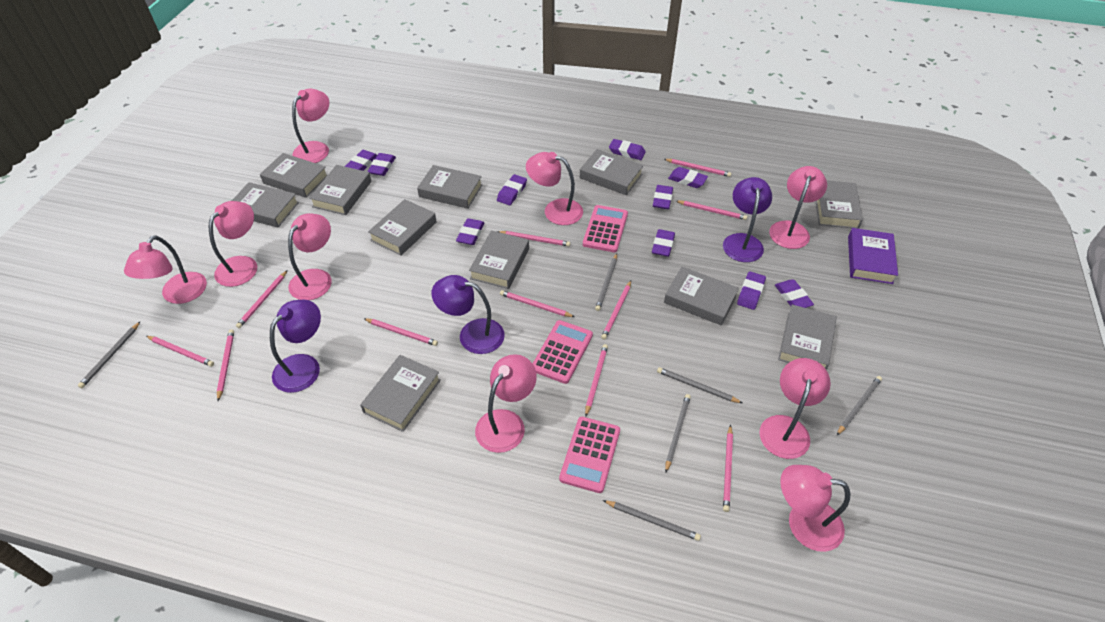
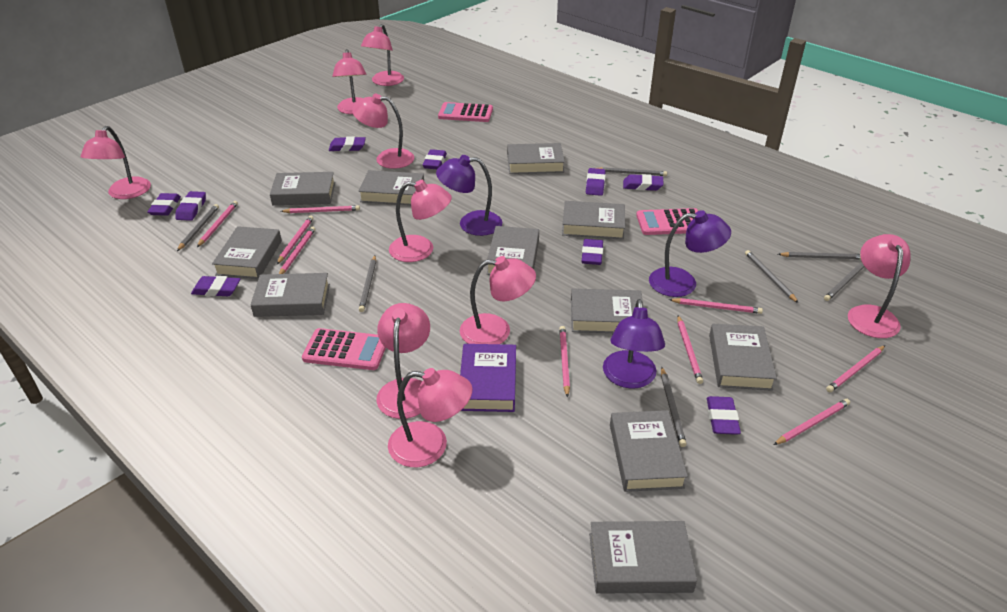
grey pencil: 6 -> 7
pink pencil: 11 -> 9
purple eraser: 10 -> 9

